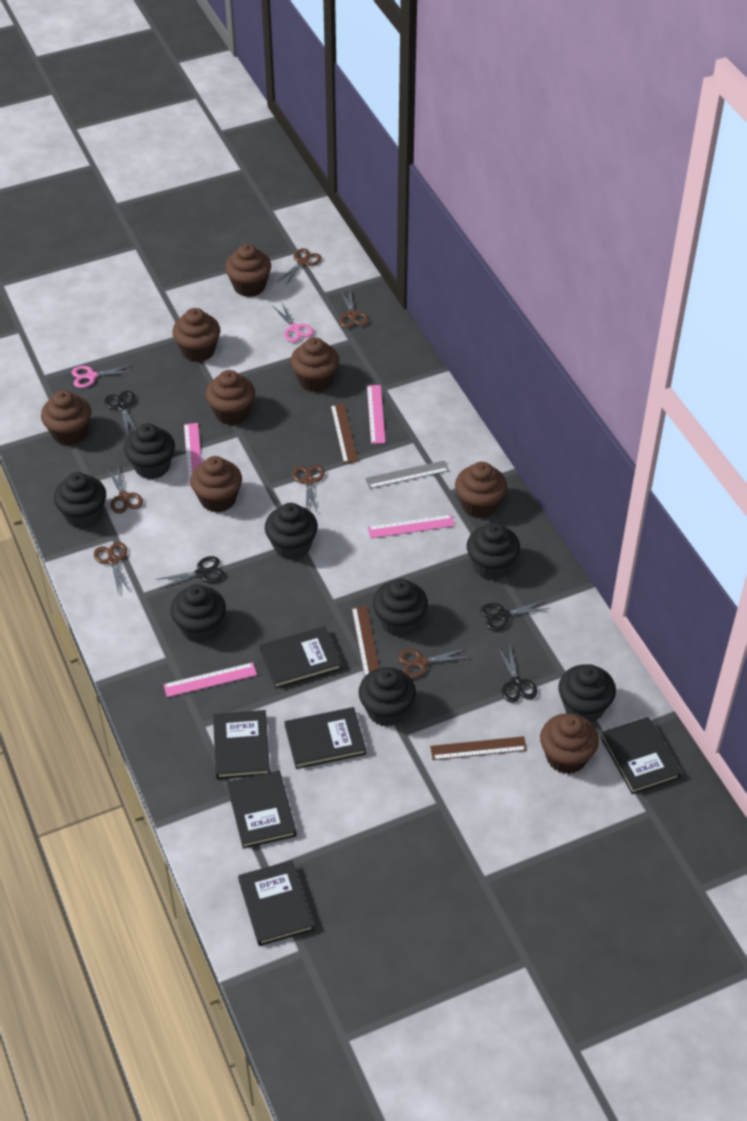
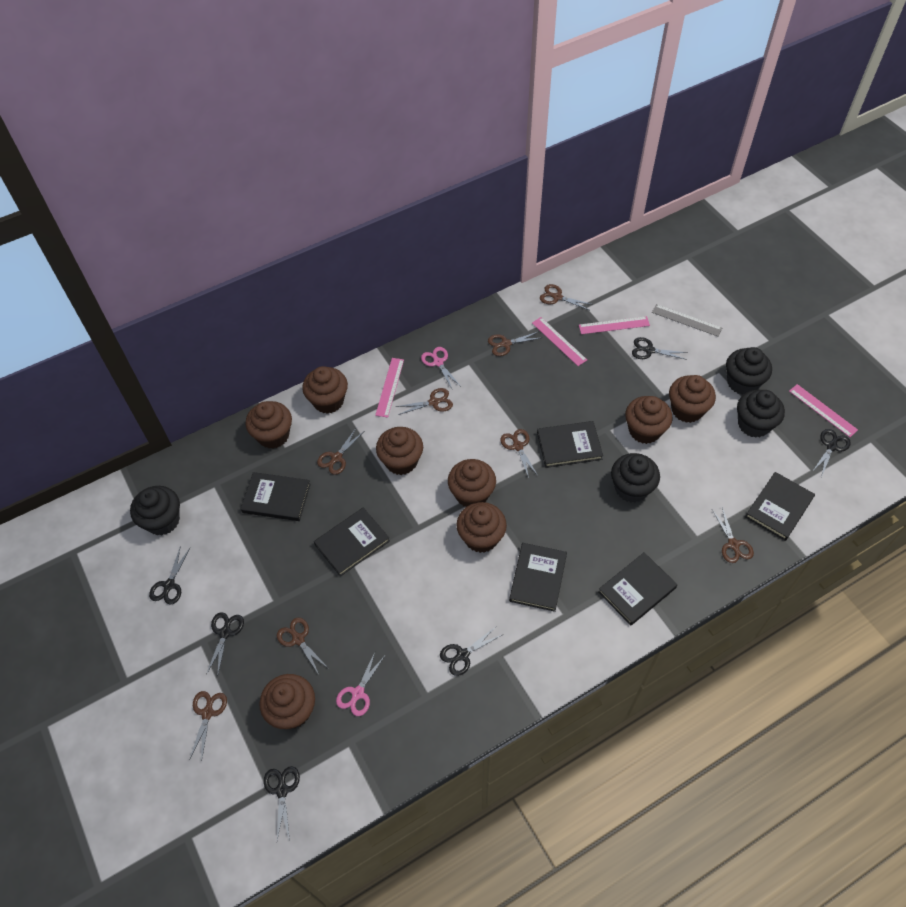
black cupcake: 8 -> 4
black scissors: 4 -> 6
brown ruler: 3 -> 0
brown scissors: 6 -> 8

